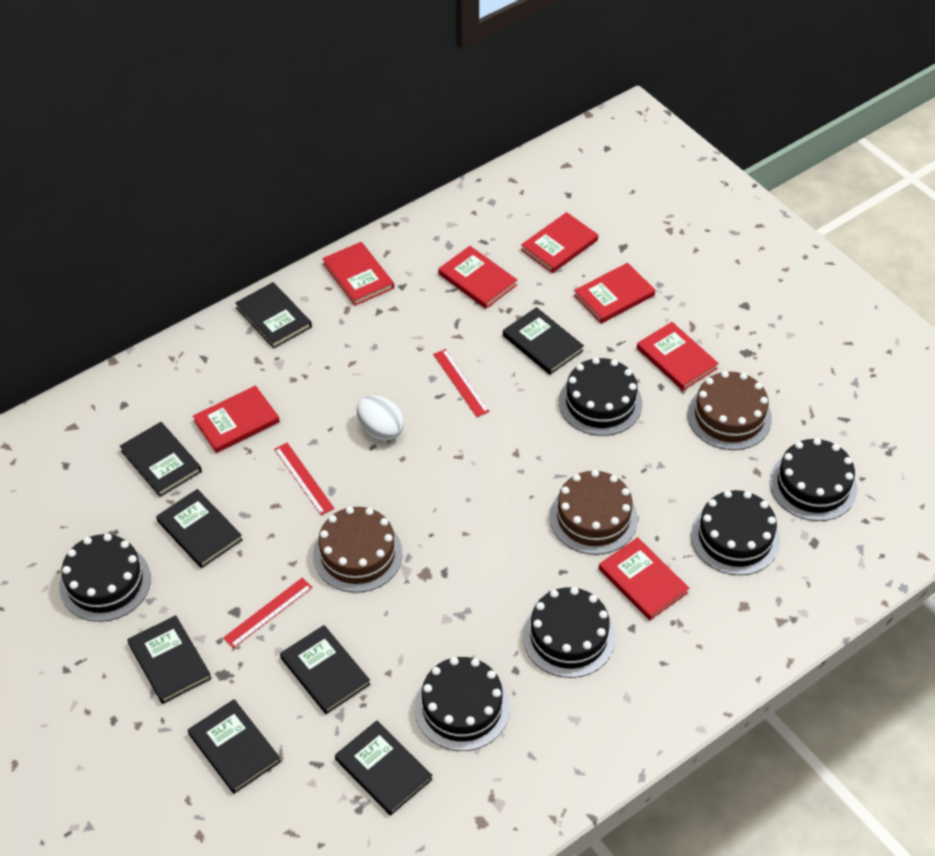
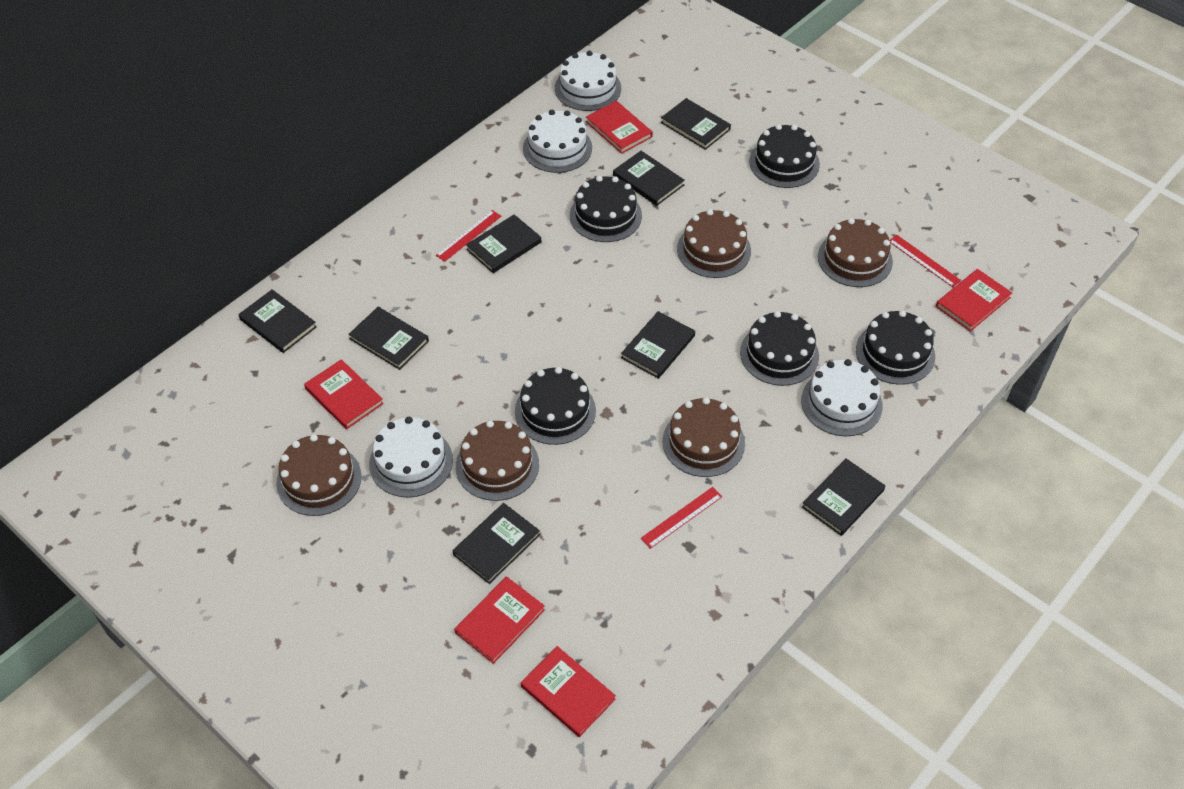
black cake: 6 -> 5
brown cake: 3 -> 5
red book: 7 -> 5
white cake: 0 -> 4
white egg: 1 -> 0

